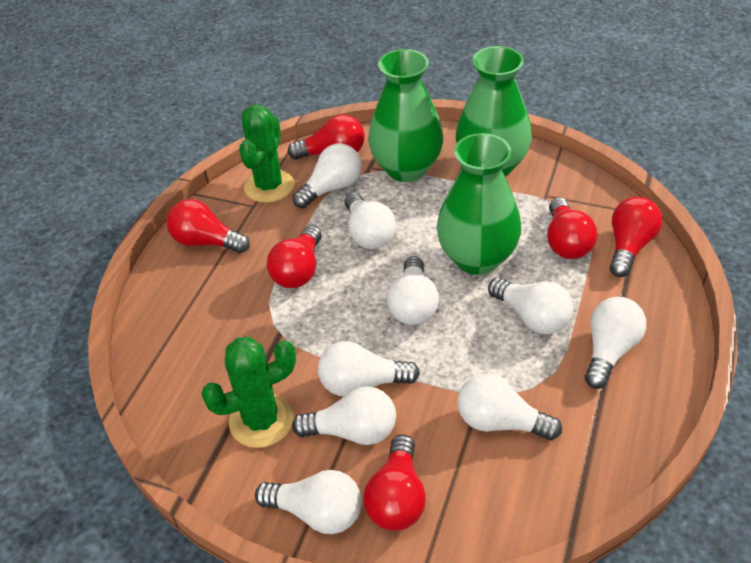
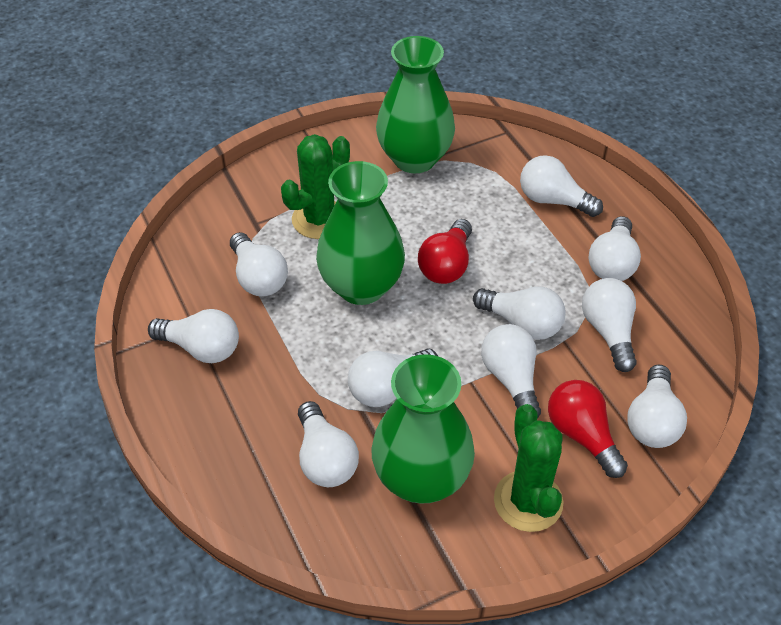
red light bulb: 6 -> 2
white light bulb: 9 -> 10

